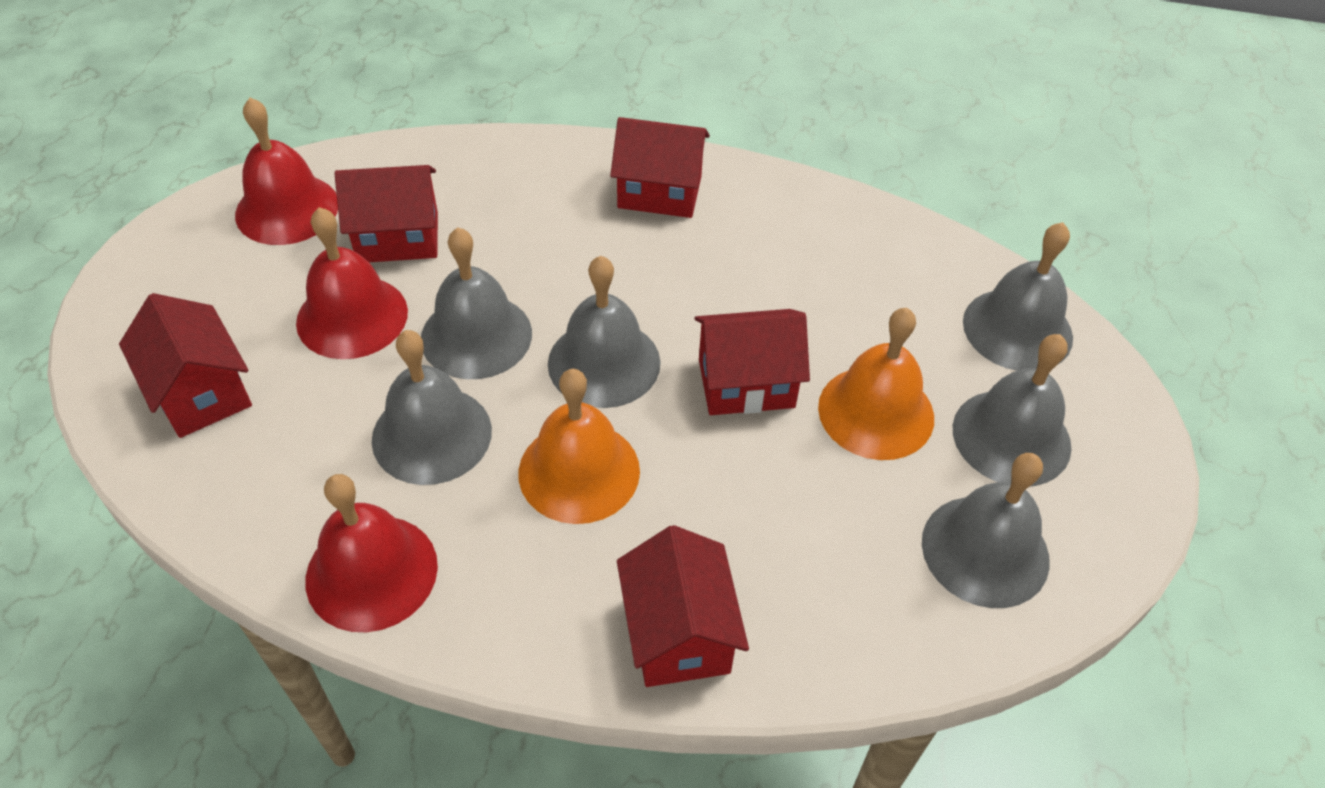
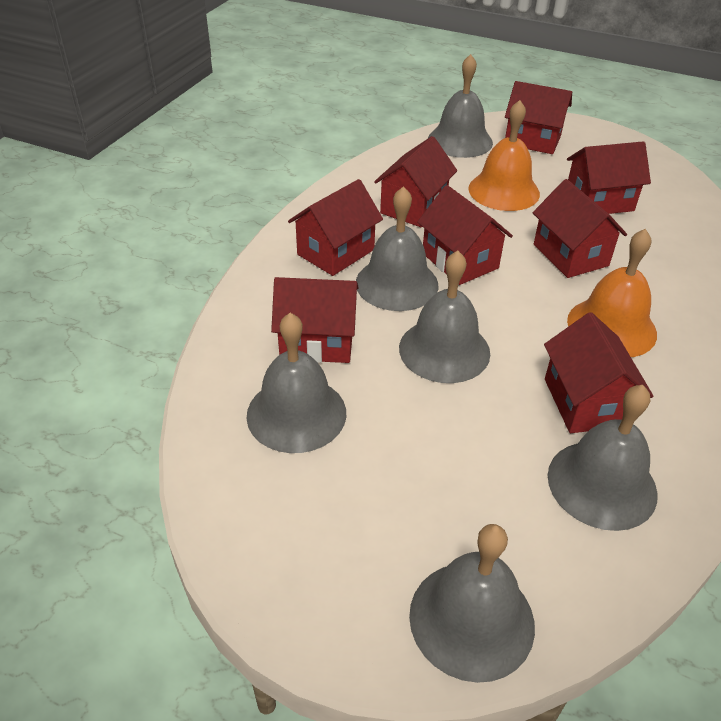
red bell: 3 -> 0
red house: 5 -> 8

